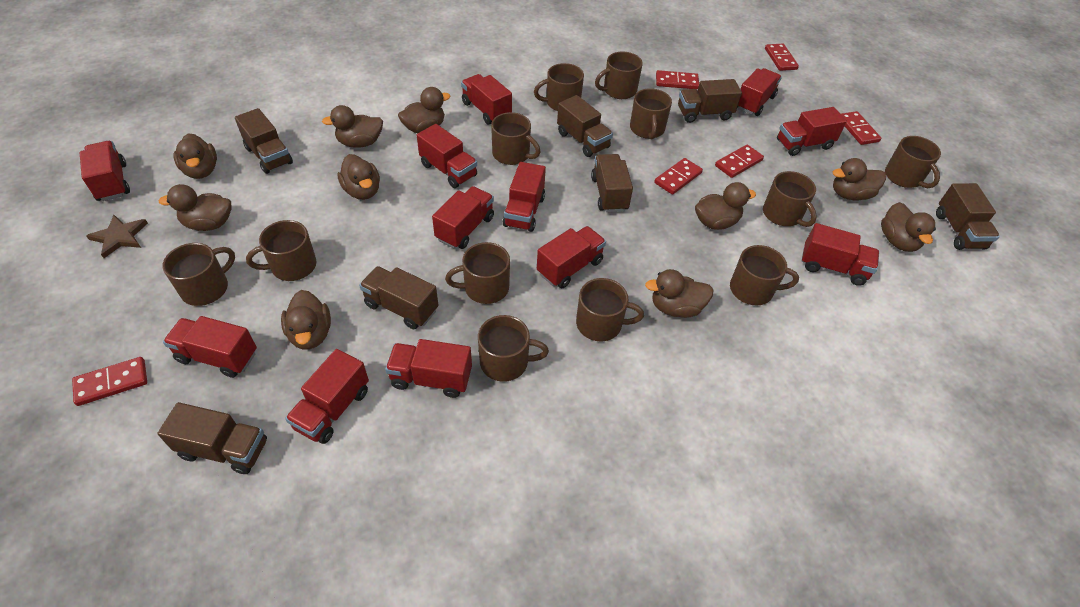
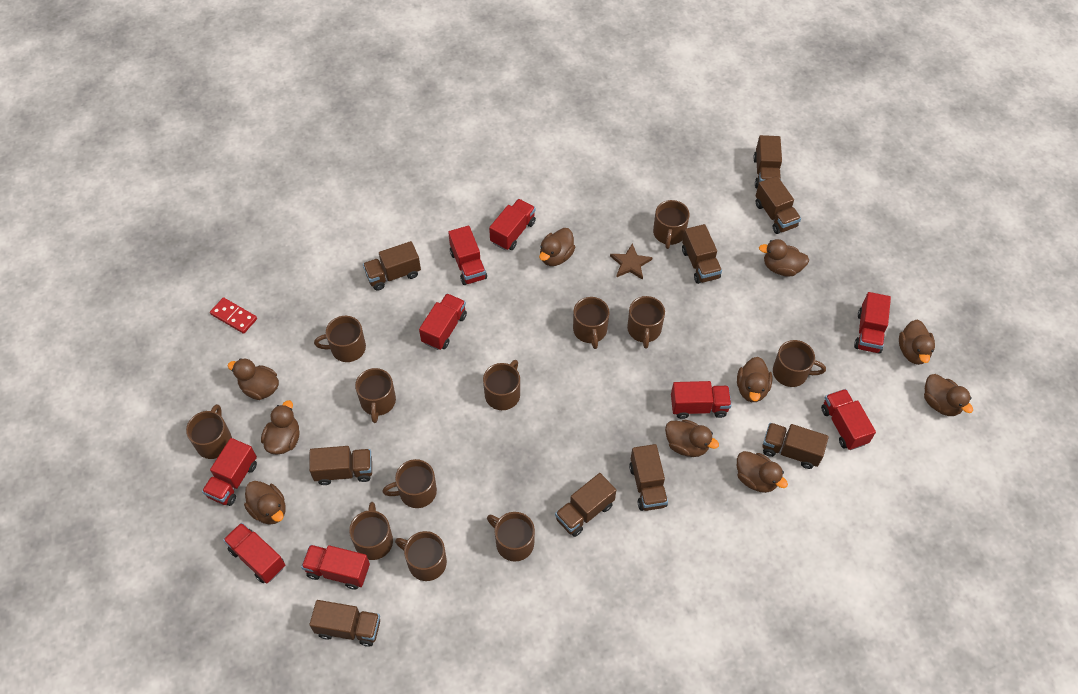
brown truck: 7 -> 9
red domino: 6 -> 1
red truck: 12 -> 9

